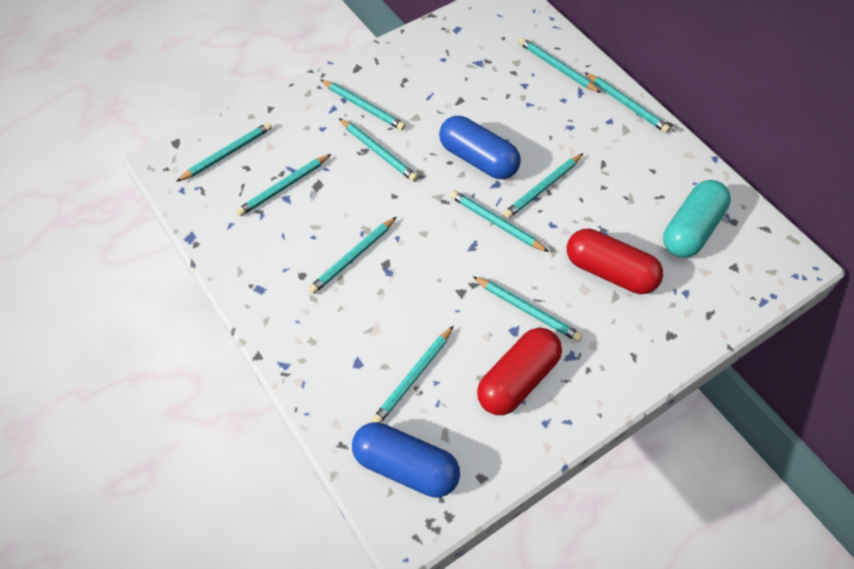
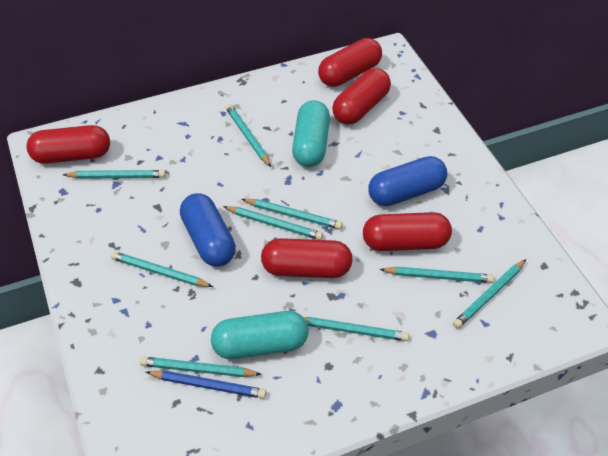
blue pencil: 0 -> 1
red capsule: 2 -> 5
turquoise capsule: 1 -> 2
turquoise pencil: 11 -> 9

